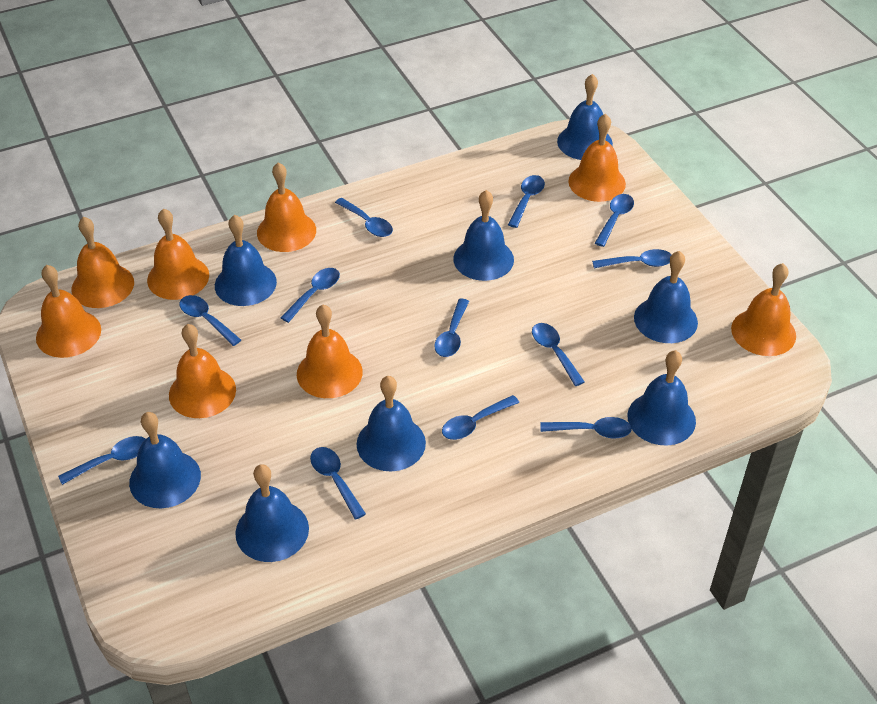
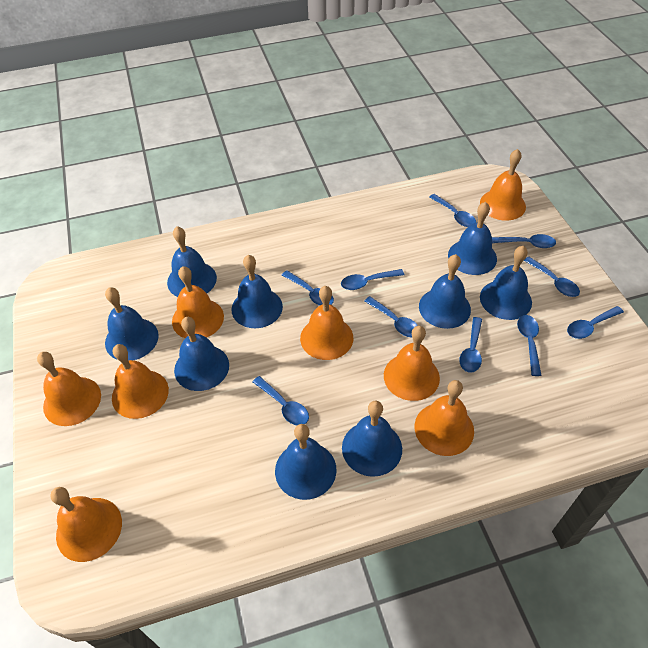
blue bell: 8 -> 9
blue spoon: 12 -> 10

